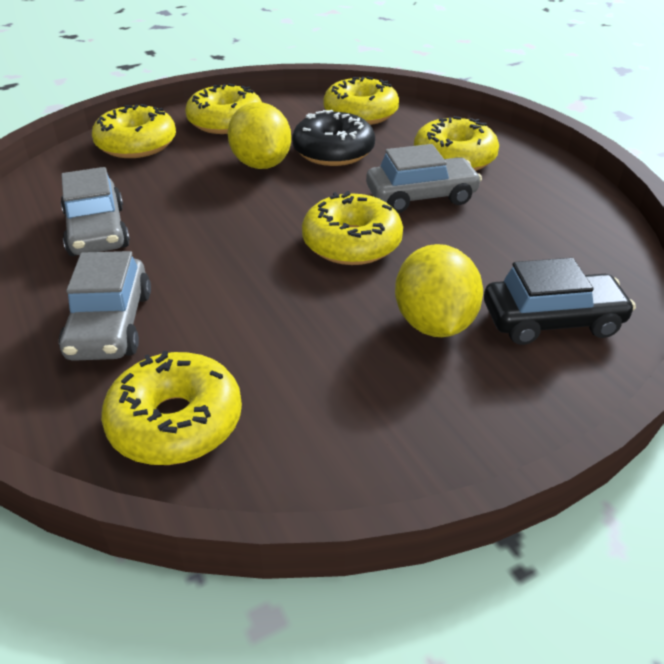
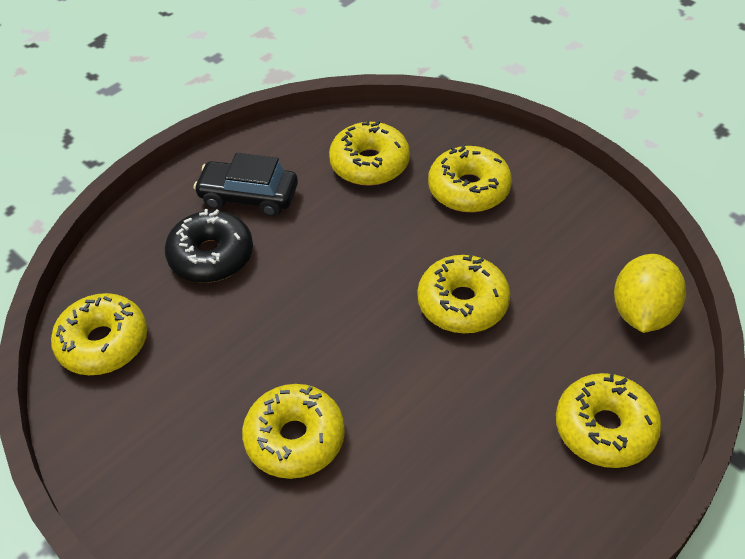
grey car: 3 -> 0
yellow lemon: 2 -> 1

